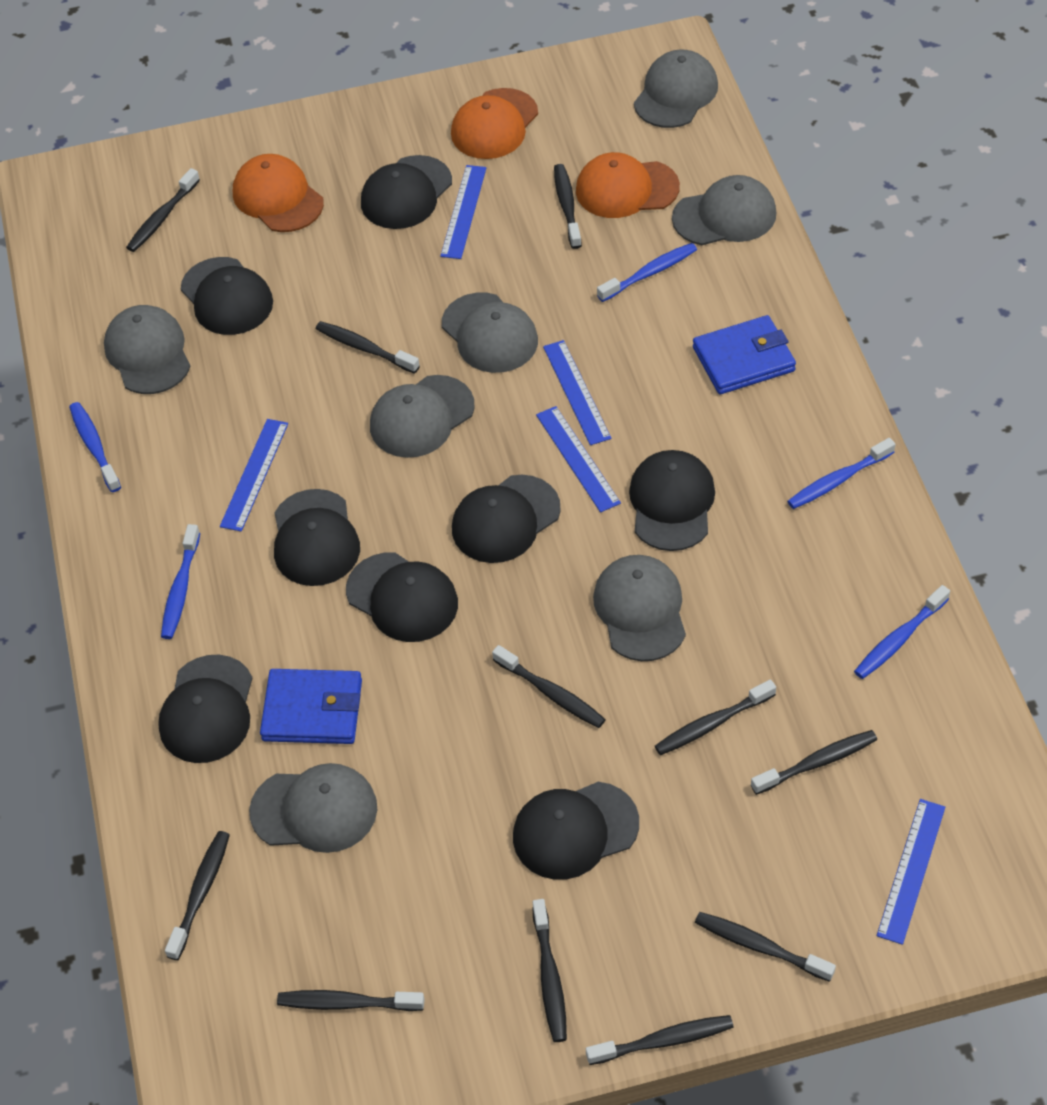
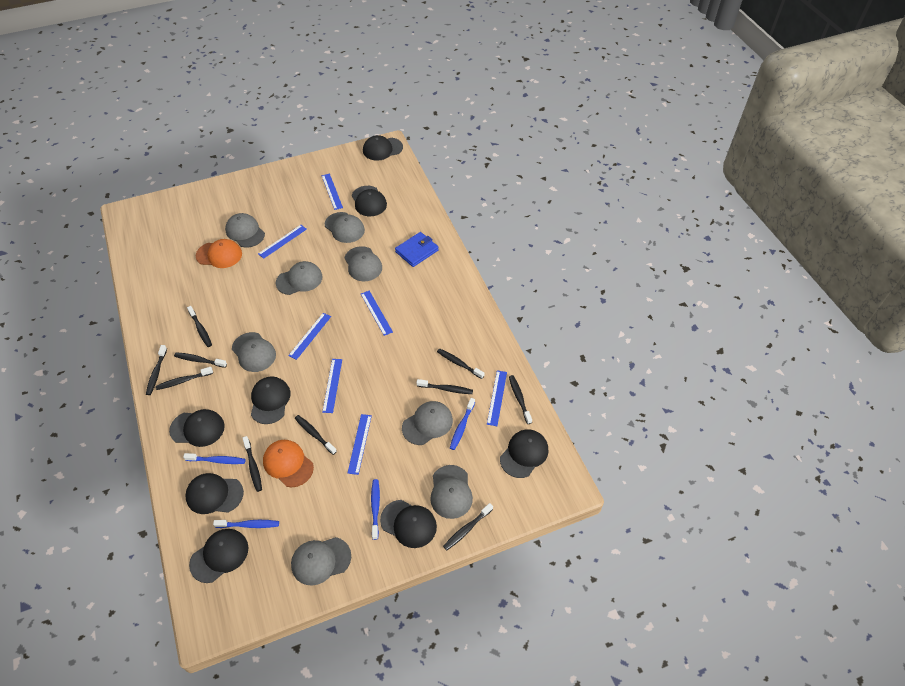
black toothbrush: 11 -> 10
blue ruler: 5 -> 7
blue toothbrush: 5 -> 4
blue wallet: 2 -> 1
grey cap: 7 -> 8
orange cap: 3 -> 2

